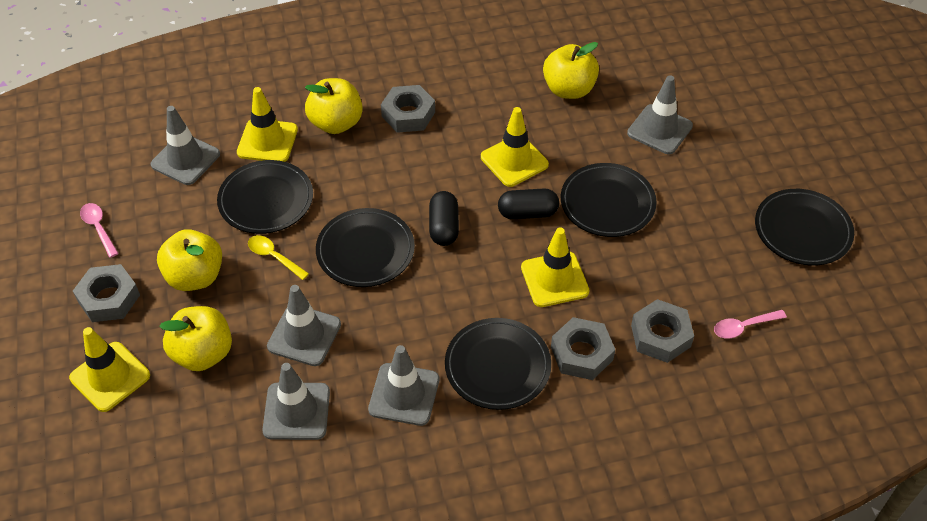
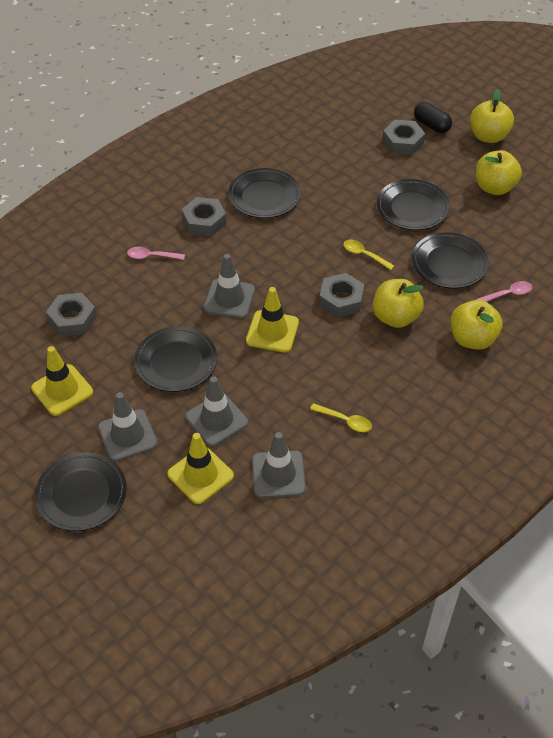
black capsule: 2 -> 1
grey traffic cone: 5 -> 4
yellow spoon: 1 -> 2
yellow traffic cone: 4 -> 3

